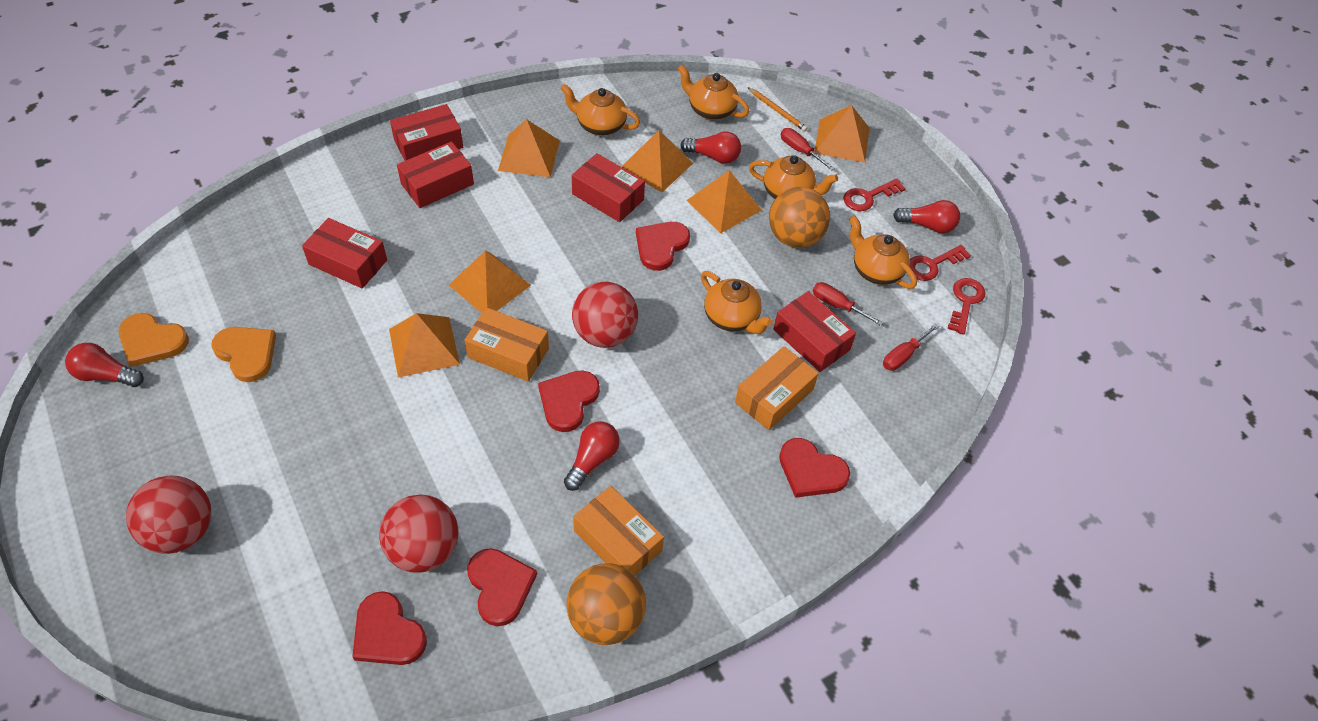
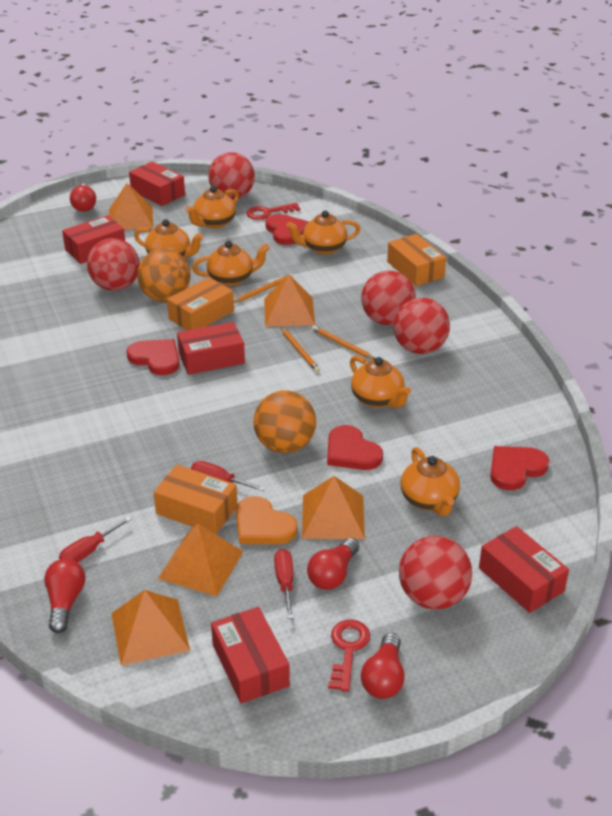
orange heart: 2 -> 1
orange pencil: 1 -> 3
orange pyramid: 6 -> 5
orange teapot: 5 -> 6
red ball: 3 -> 5
red heart: 5 -> 4
red key: 3 -> 2

